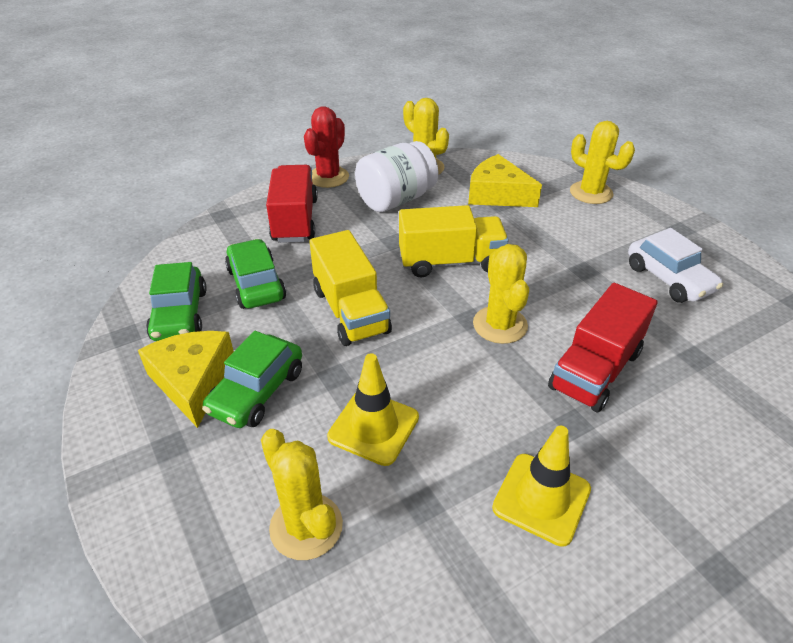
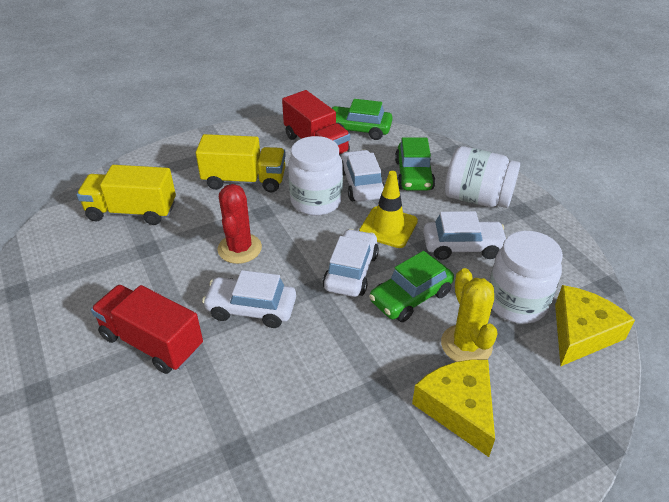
white car: 1 -> 4
white jar: 1 -> 3
yellow cactus: 4 -> 1
yellow traffic cone: 2 -> 1

